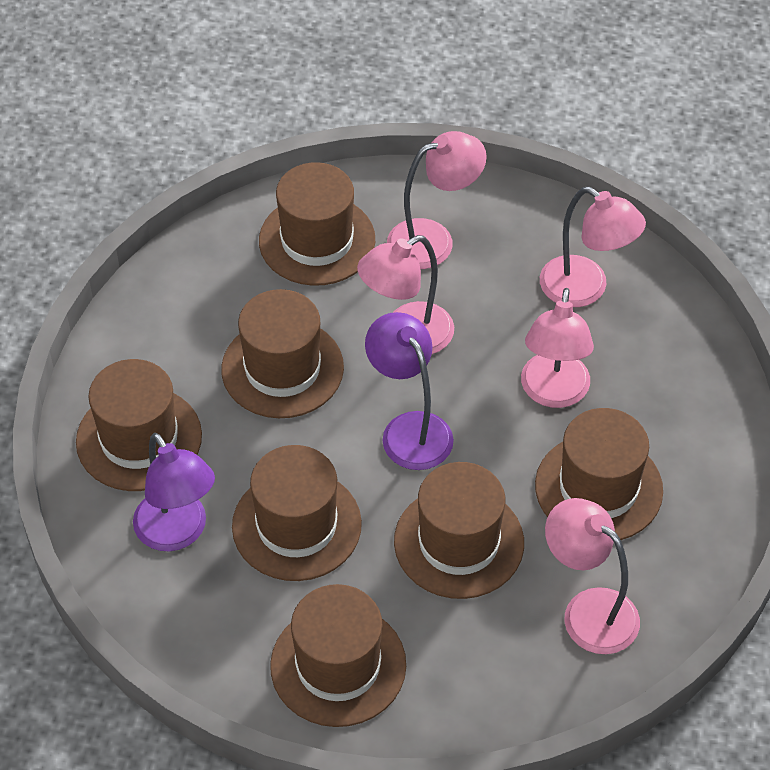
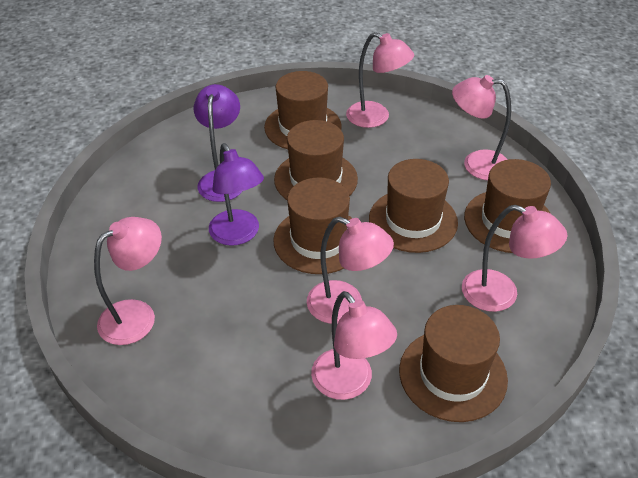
brown hat: 7 -> 6
pink lamp: 5 -> 6

